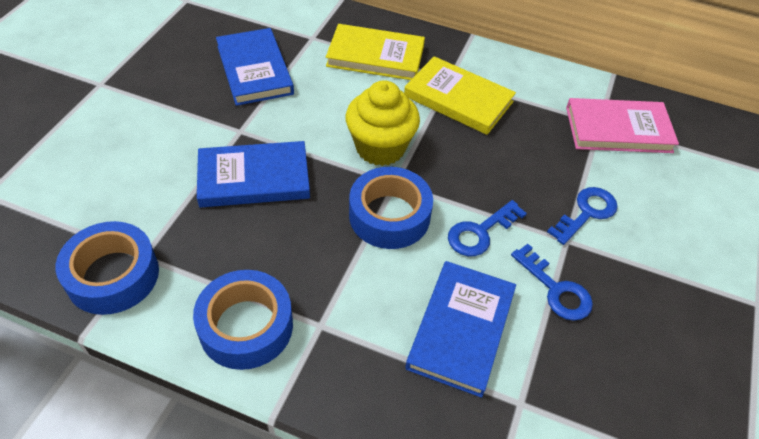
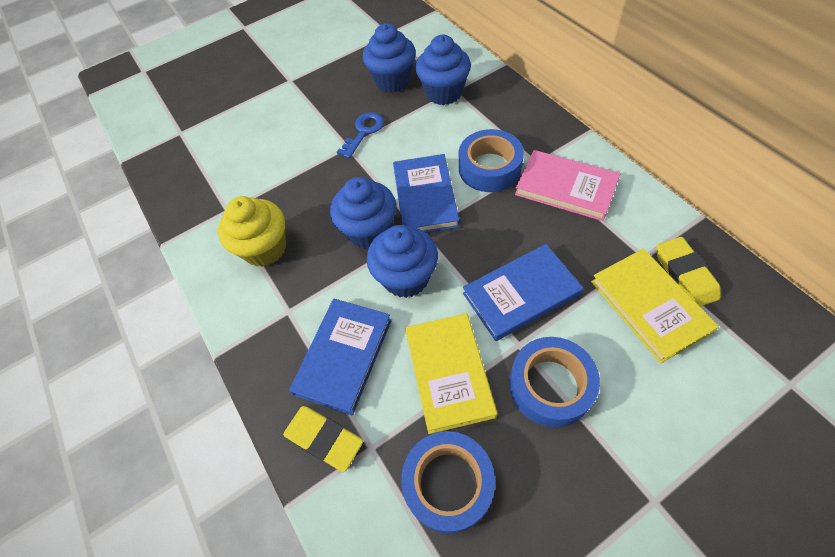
blue cupcake: 0 -> 4
blue key: 3 -> 1
yellow eraser: 0 -> 2

